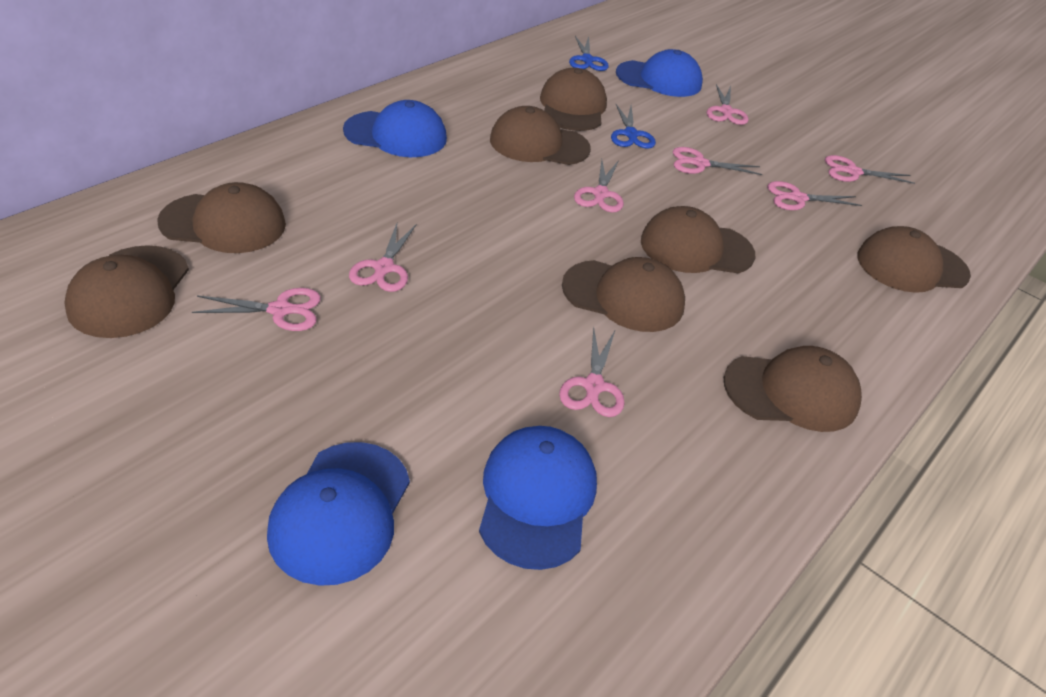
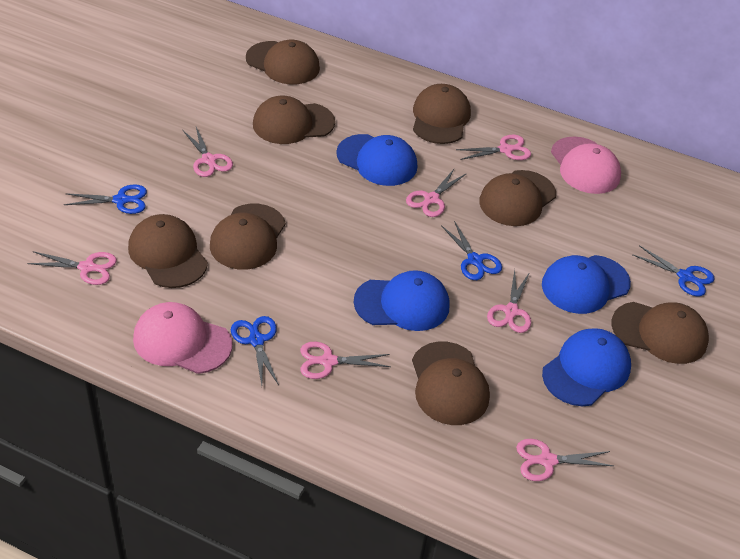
blue scissors: 2 -> 4
pink cap: 0 -> 2
pink scissors: 8 -> 7

